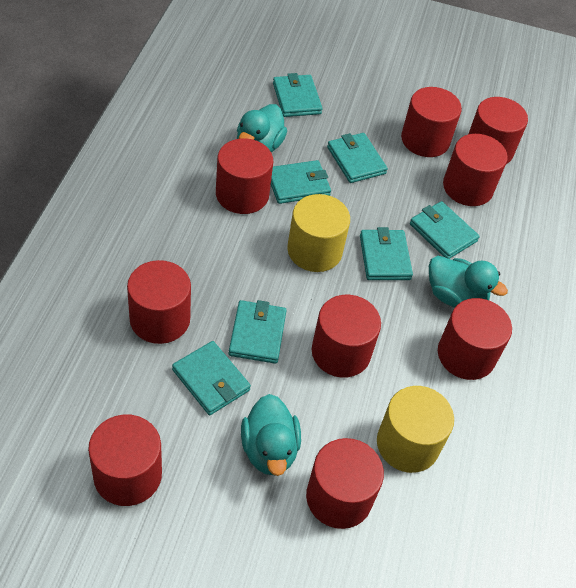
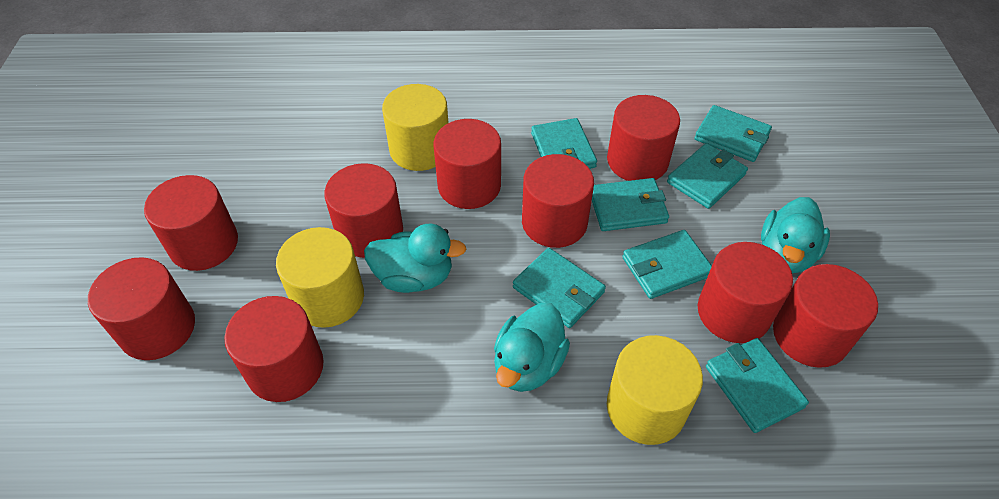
yellow cylinder: 2 -> 3

